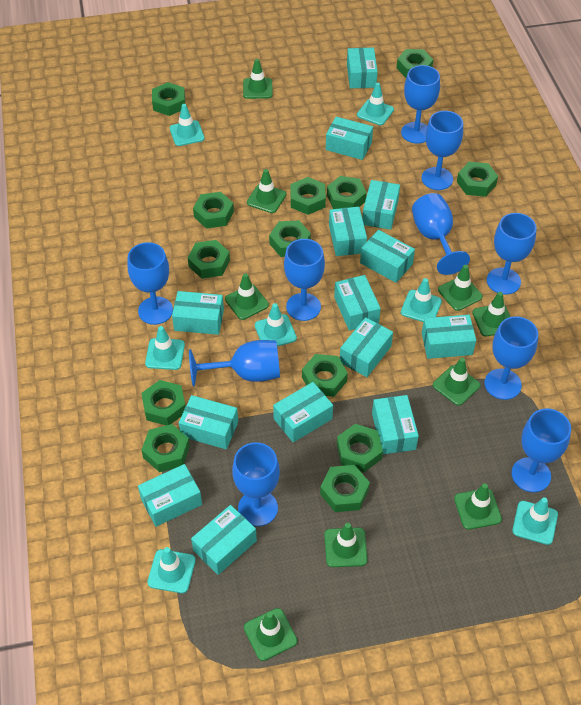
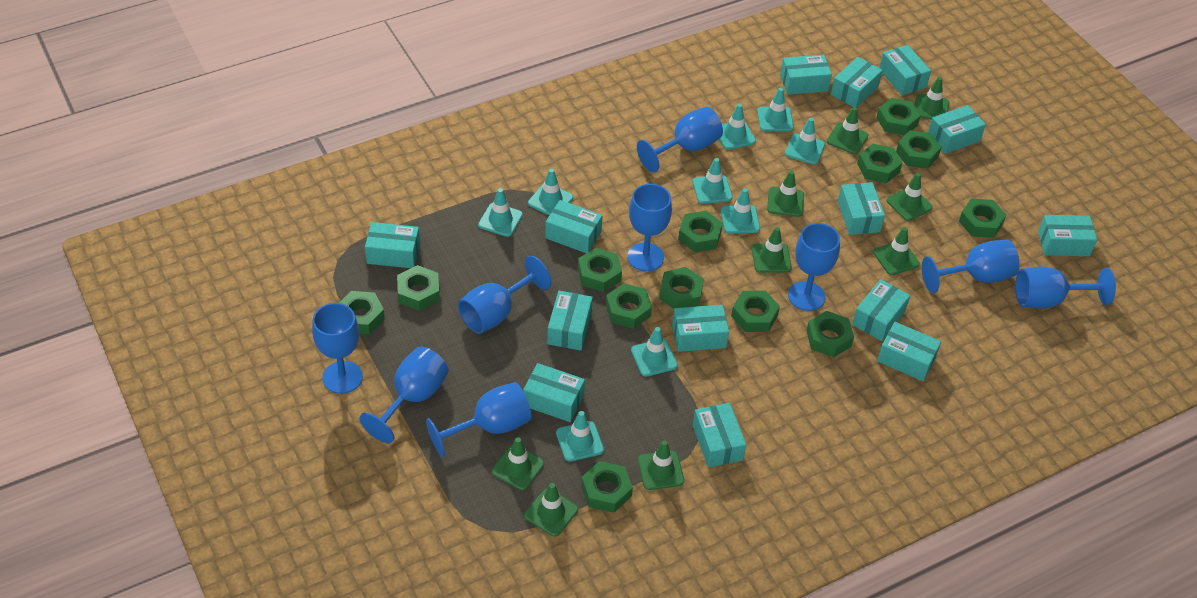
blue goblet: 10 -> 9
turquoise traffic cone: 7 -> 9

